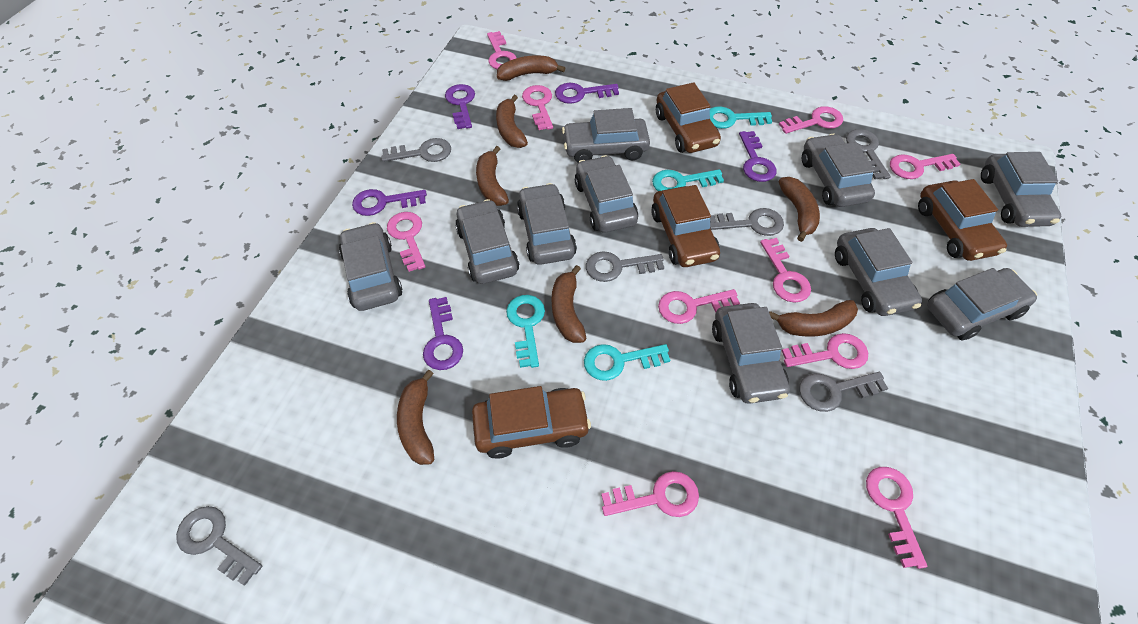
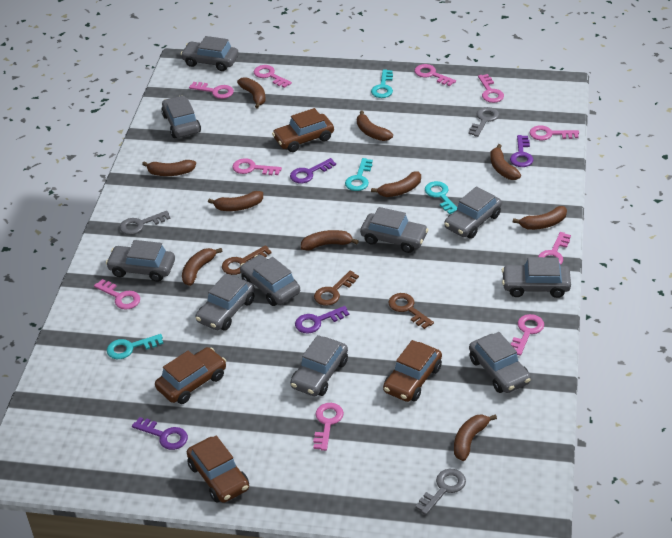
brown banana: 7 -> 10
brown key: 0 -> 3
grey key: 6 -> 3
purple key: 5 -> 4

